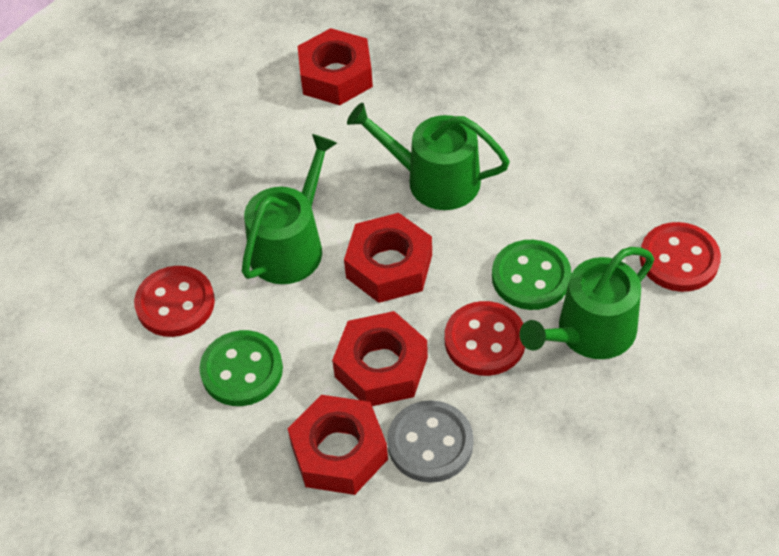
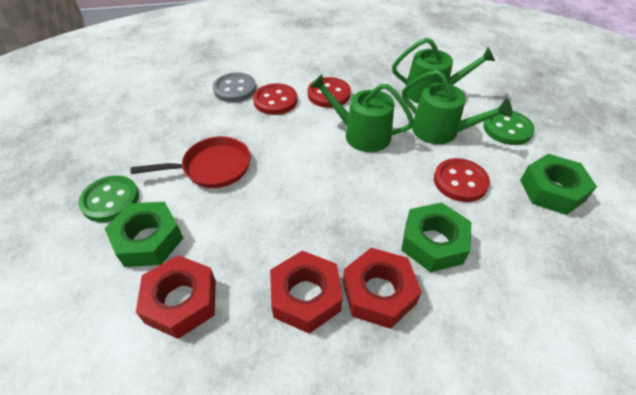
green nut: 0 -> 3
red nut: 4 -> 3
red pan: 0 -> 1

